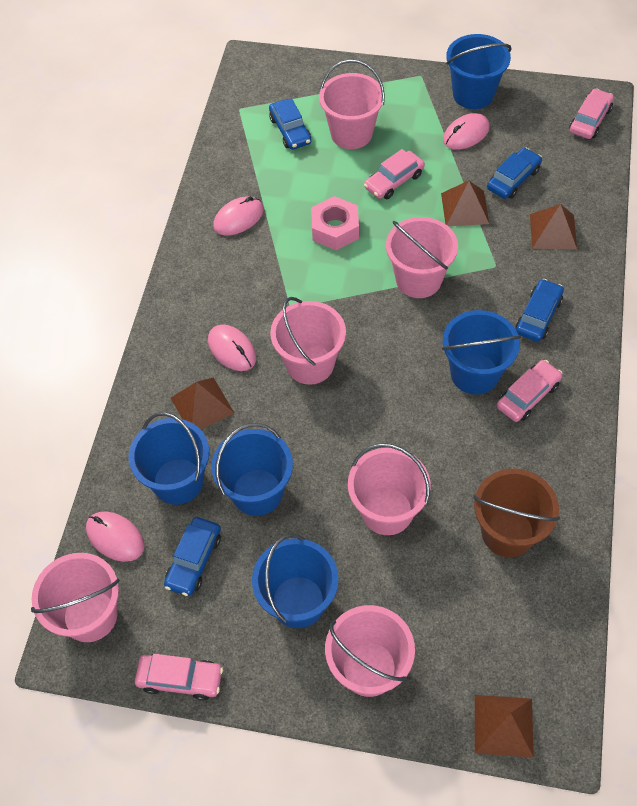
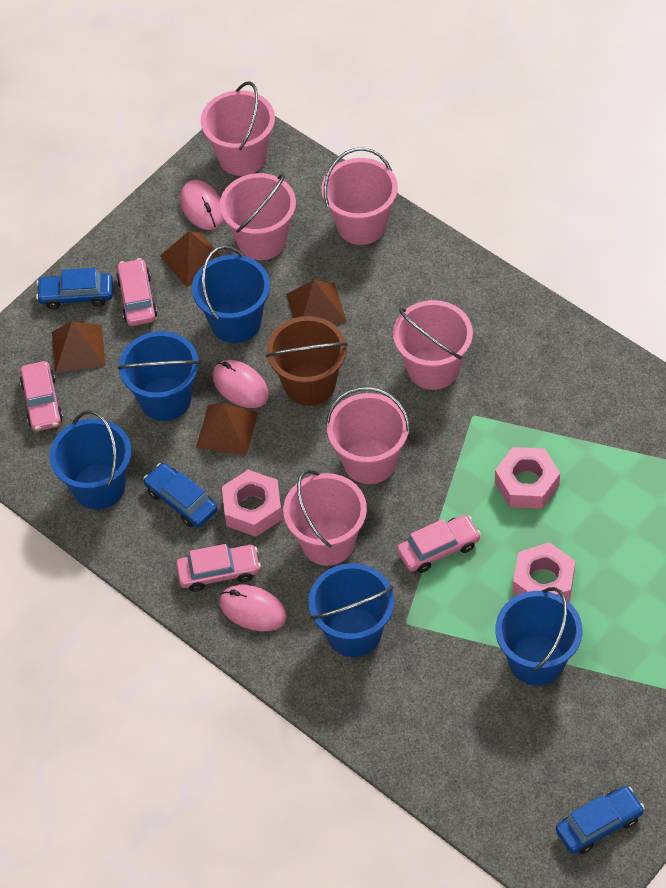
blue car: 4 -> 3
pink mouse: 4 -> 3
pink nut: 1 -> 3

